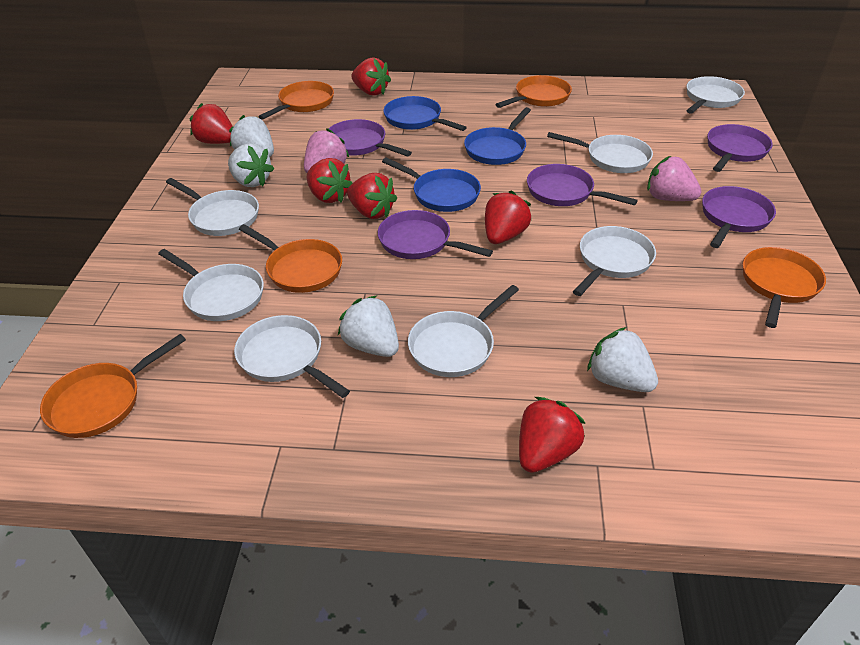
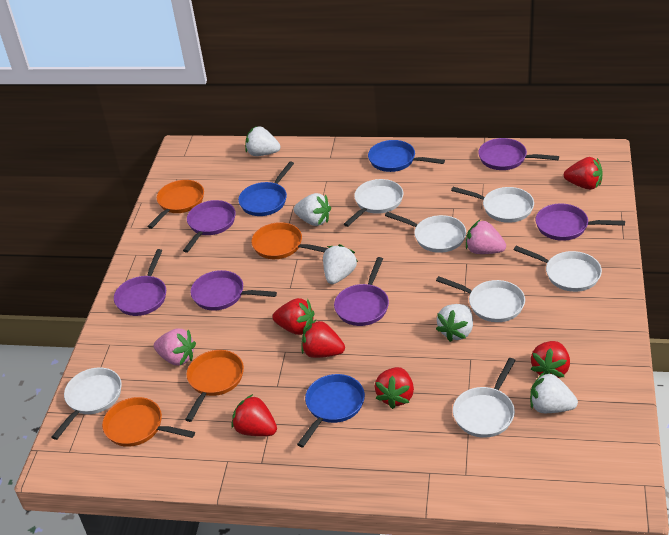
orange pan: 5 -> 4
purple pan: 5 -> 6
white strawberry: 4 -> 5

